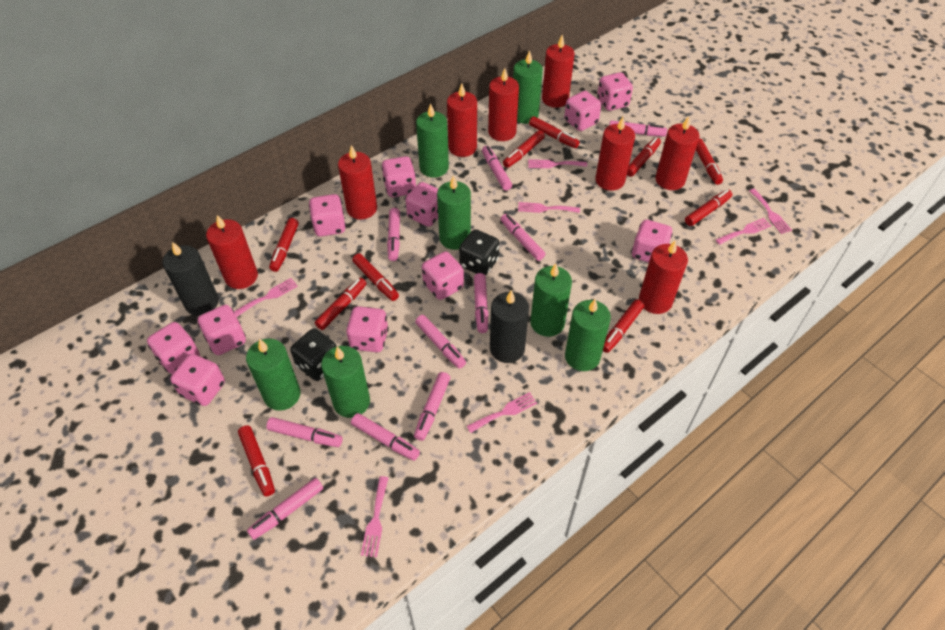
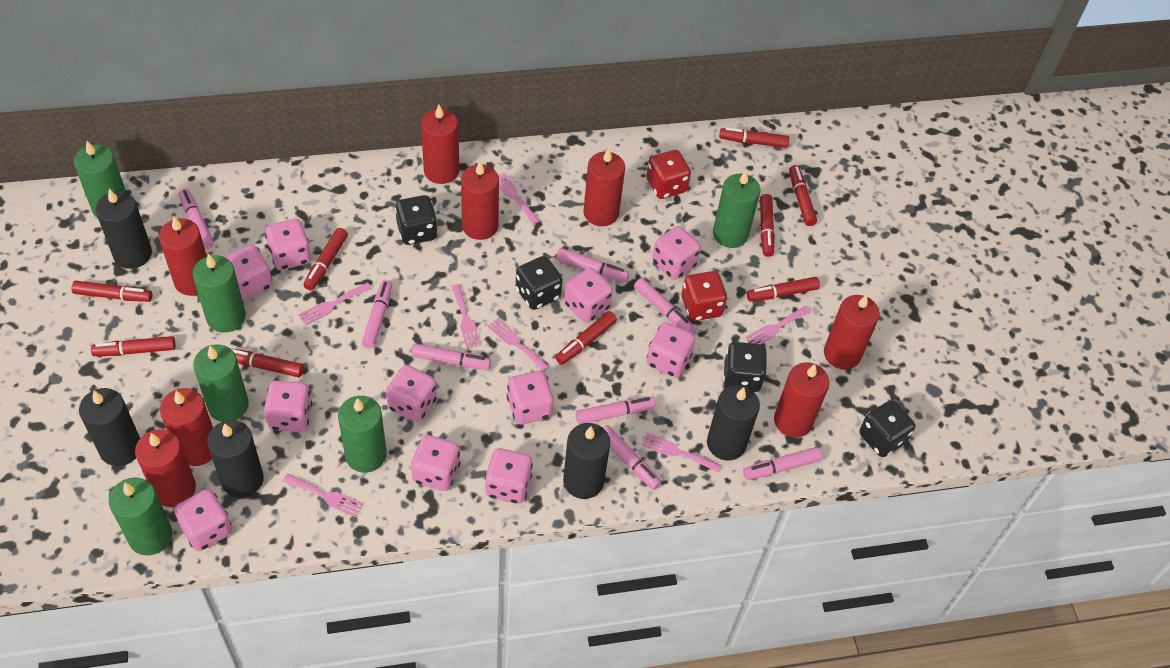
black candle: 2 -> 5
black dice: 2 -> 4
green candle: 7 -> 6
pink marker: 10 -> 8
red dice: 0 -> 2
red marker: 10 -> 9

